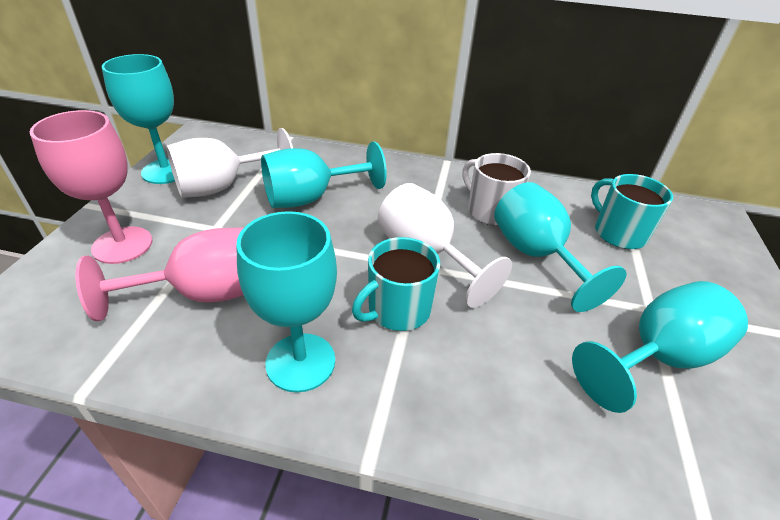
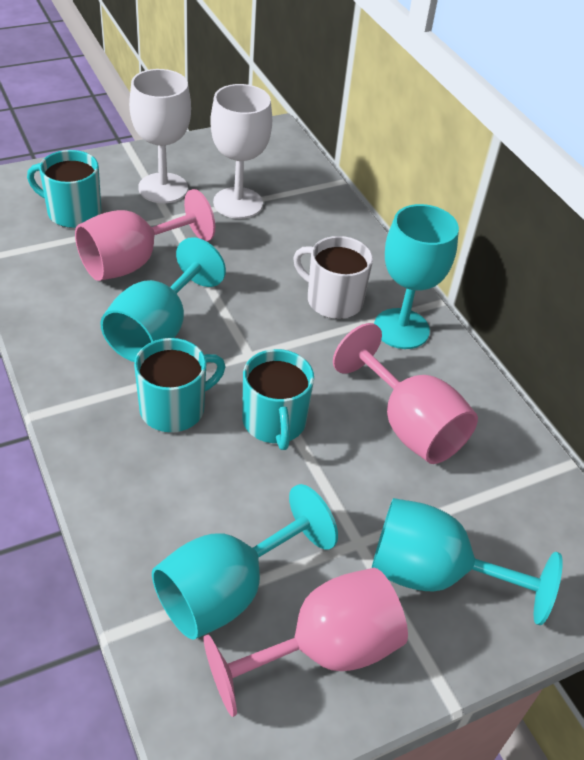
pink goblet: 2 -> 3
turquoise goblet: 5 -> 4
turquoise mug: 2 -> 3

